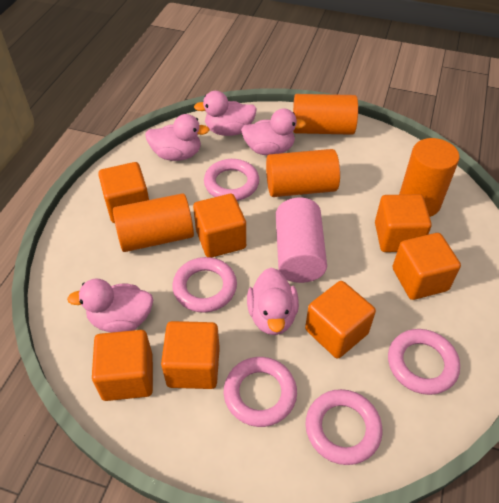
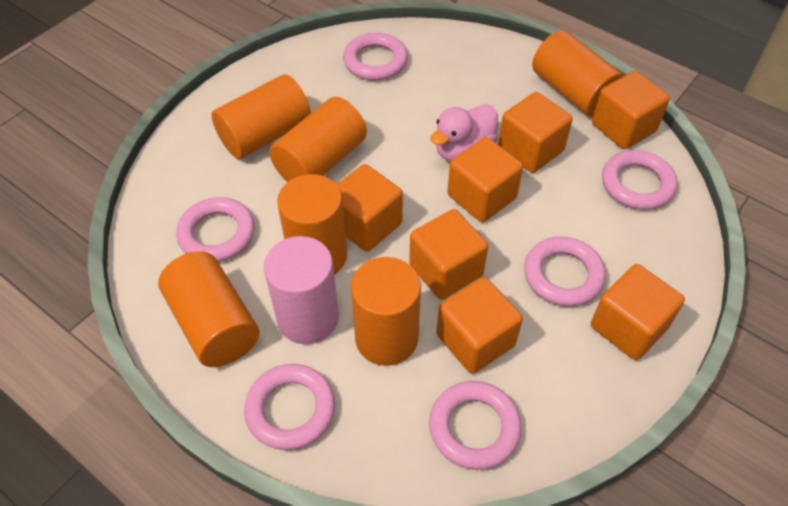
orange cylinder: 4 -> 6
pink duck: 5 -> 1
pink ring: 5 -> 6

